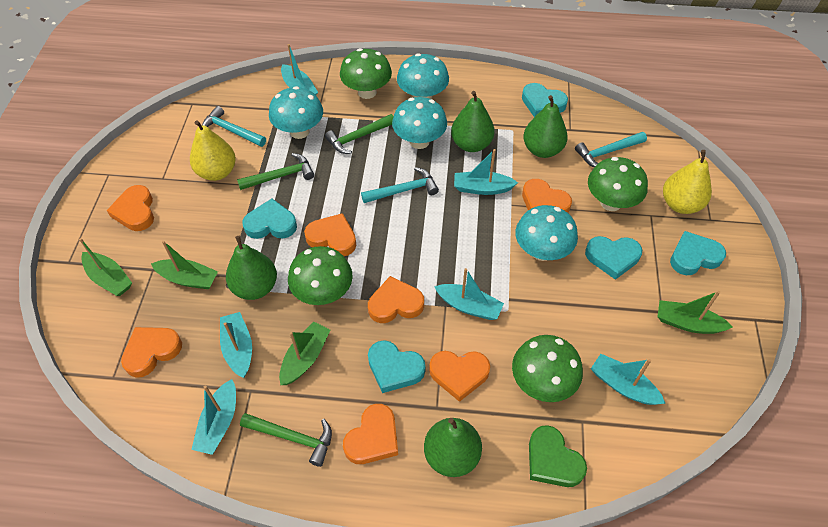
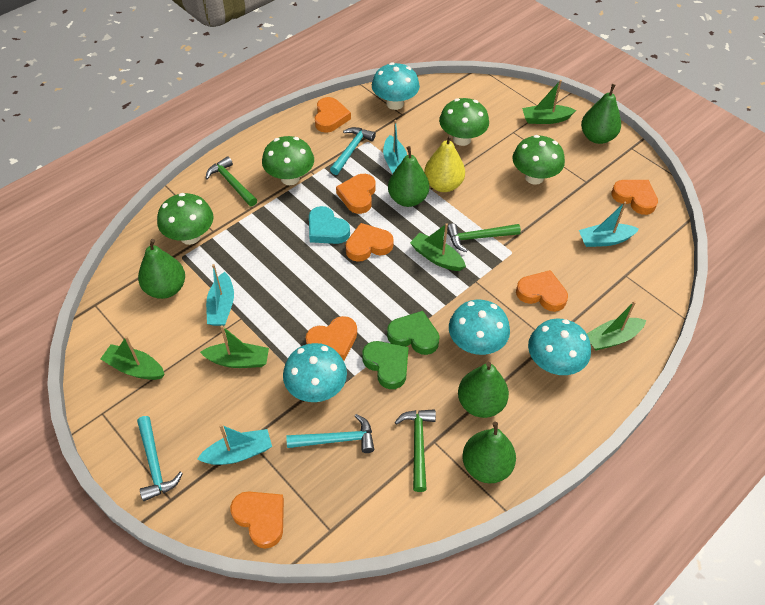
green boat: 4 -> 5
green heart: 1 -> 2
green pear: 4 -> 5
turquoise boat: 6 -> 4
turquoise heart: 5 -> 1
yellow pear: 2 -> 1

